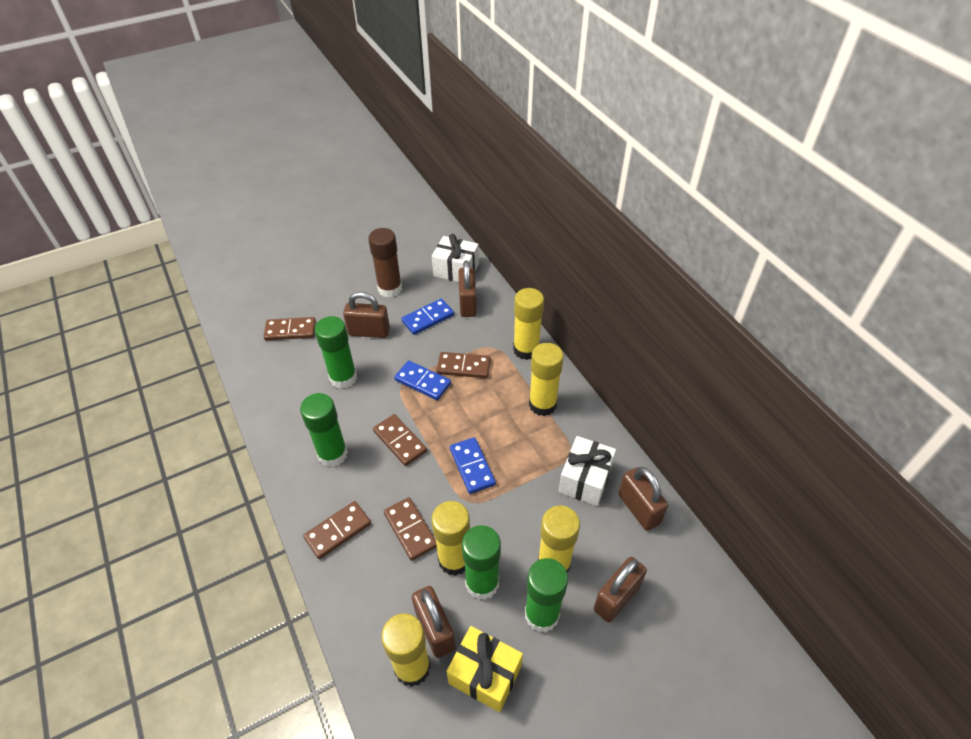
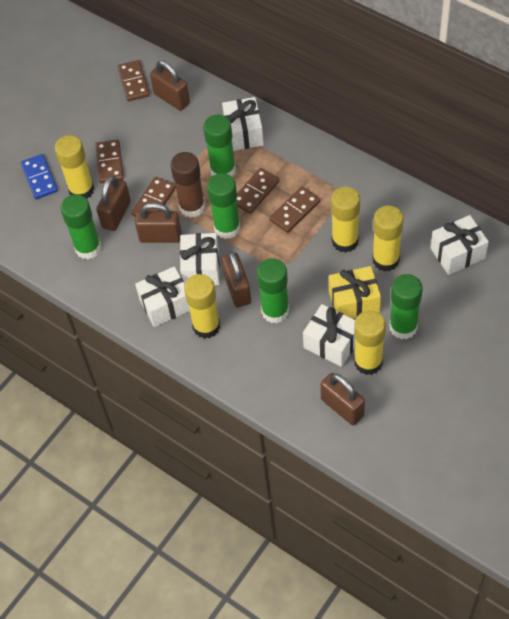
blue domino: 3 -> 1
green glue stick: 4 -> 5
white gift: 2 -> 5

